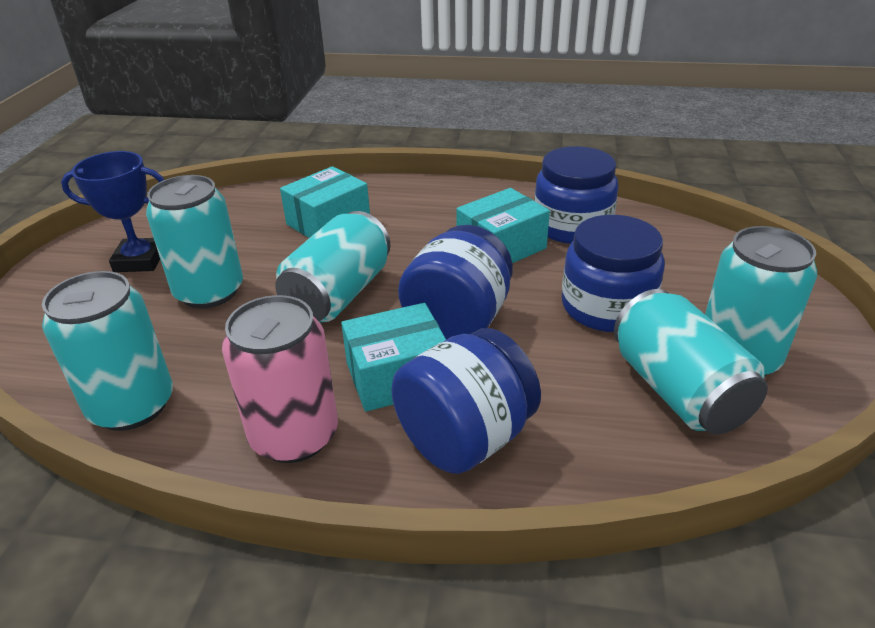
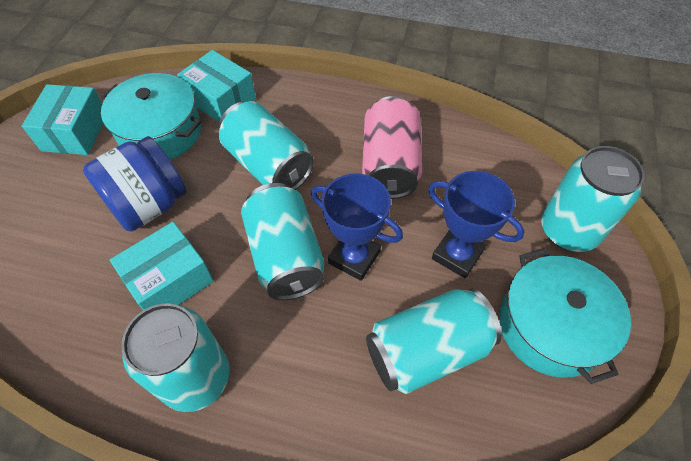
blue jar: 4 -> 1
blue trophy: 1 -> 2
turquoise pot: 0 -> 2

